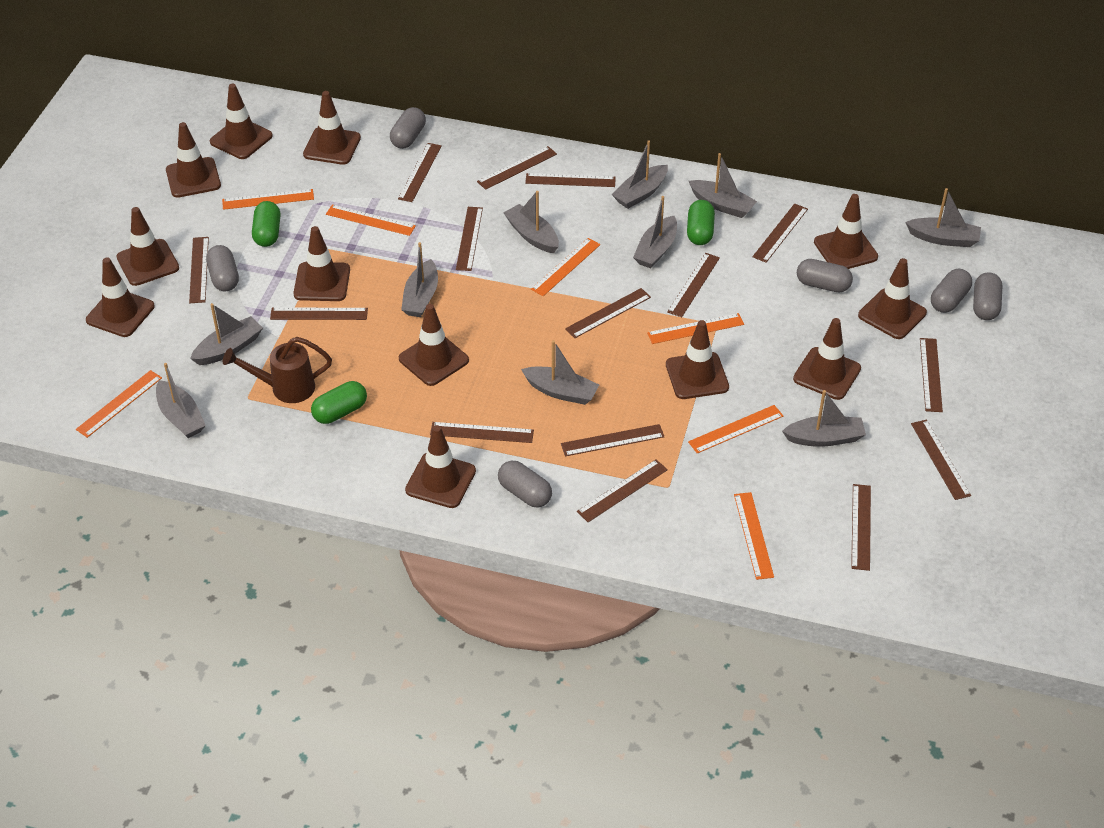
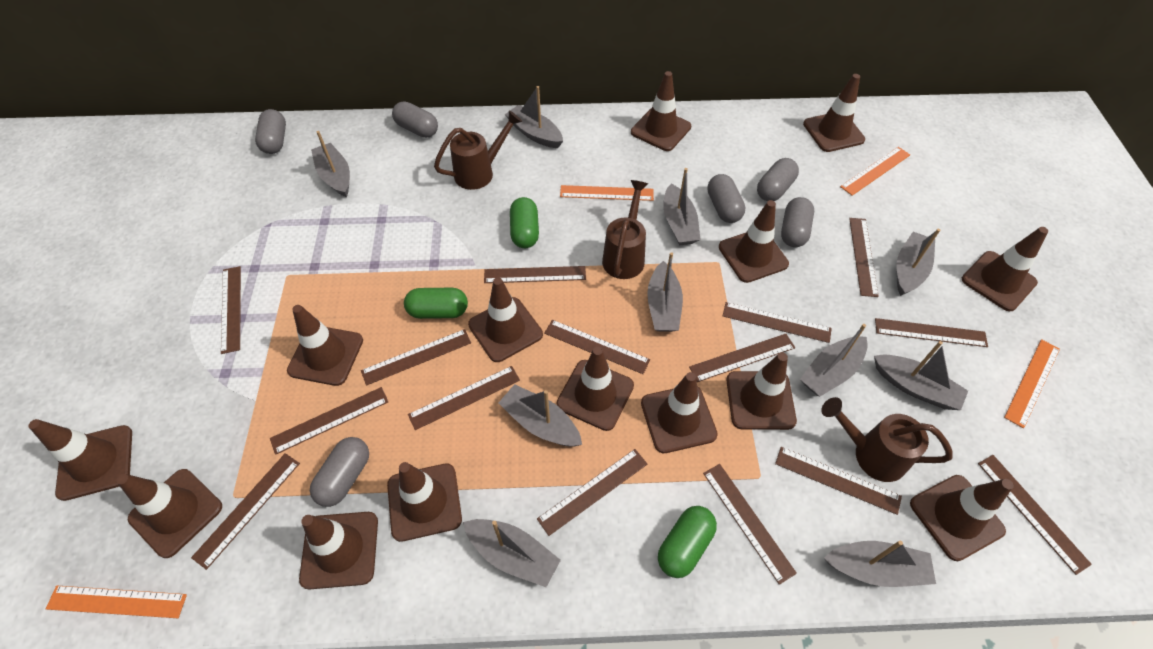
brown traffic cone: 12 -> 14
brown watering can: 1 -> 3
orange ruler: 7 -> 4

